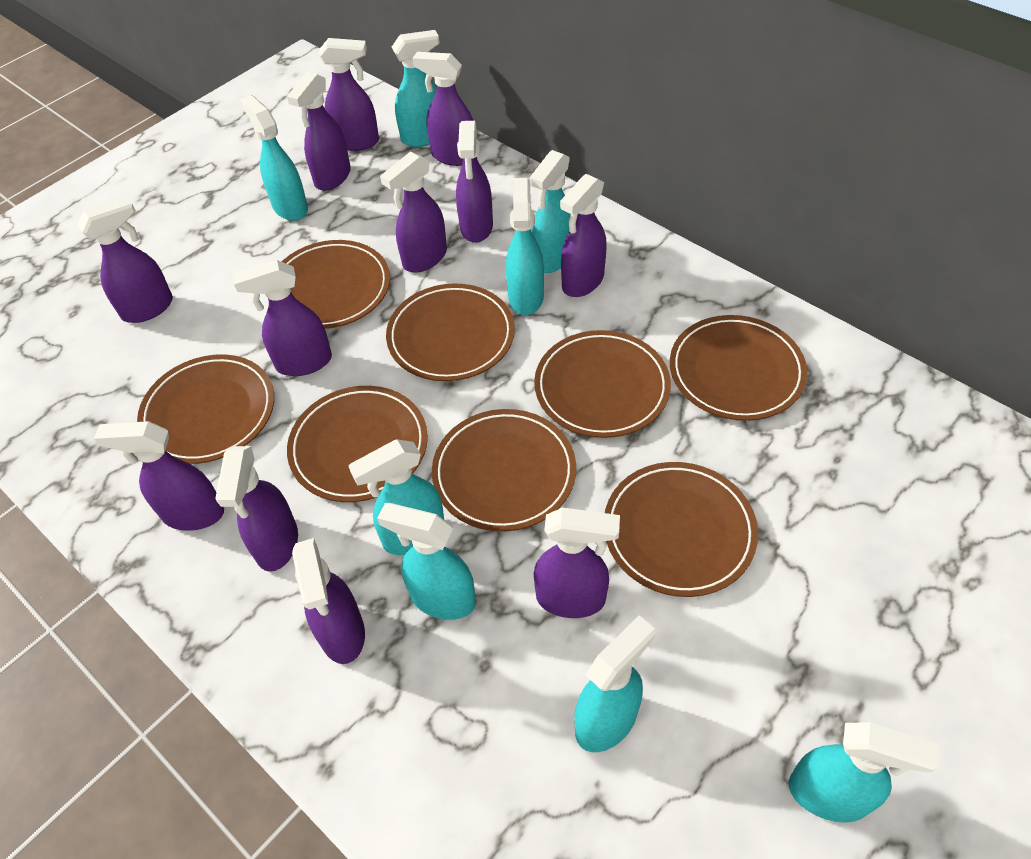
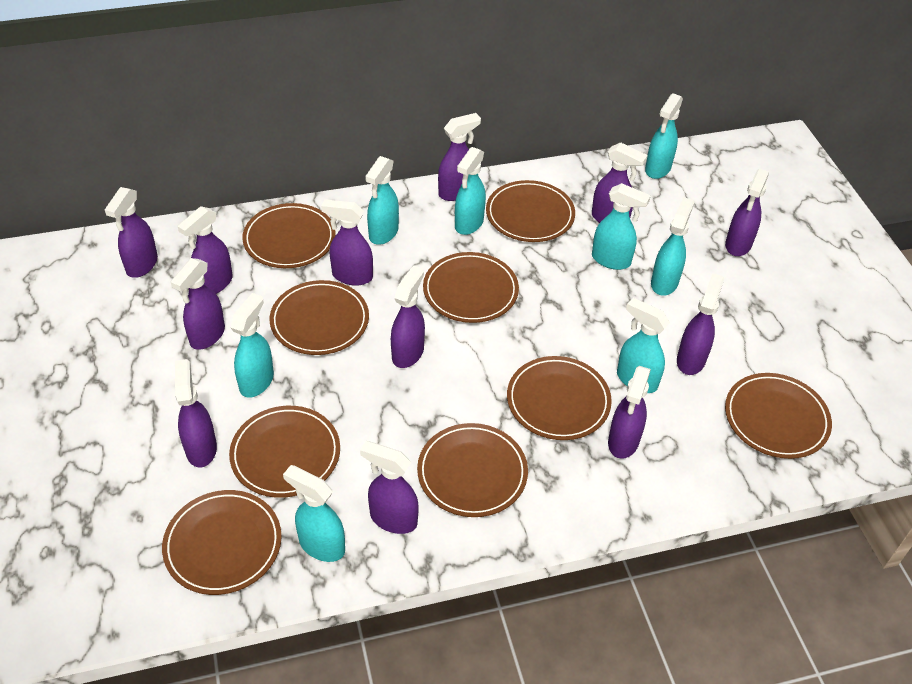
brown plate: 8 -> 9

